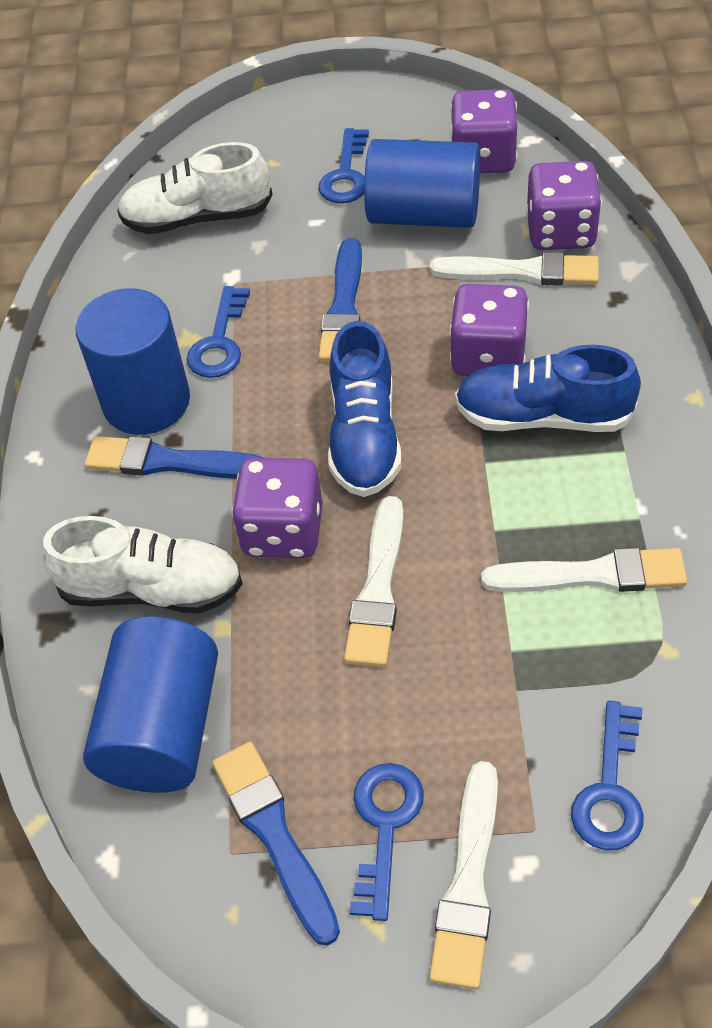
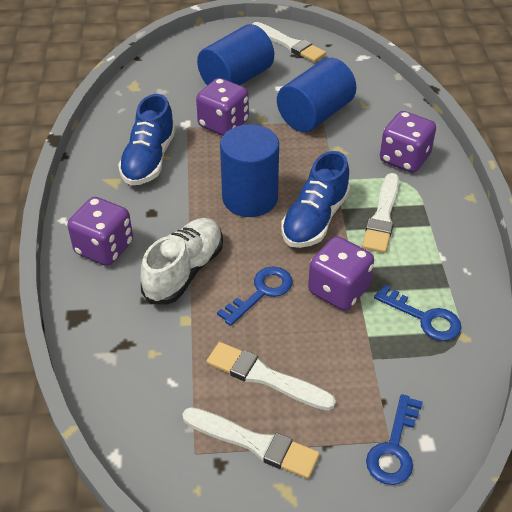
blue brush: 3 -> 0
blue key: 4 -> 3
white shoe: 2 -> 1

